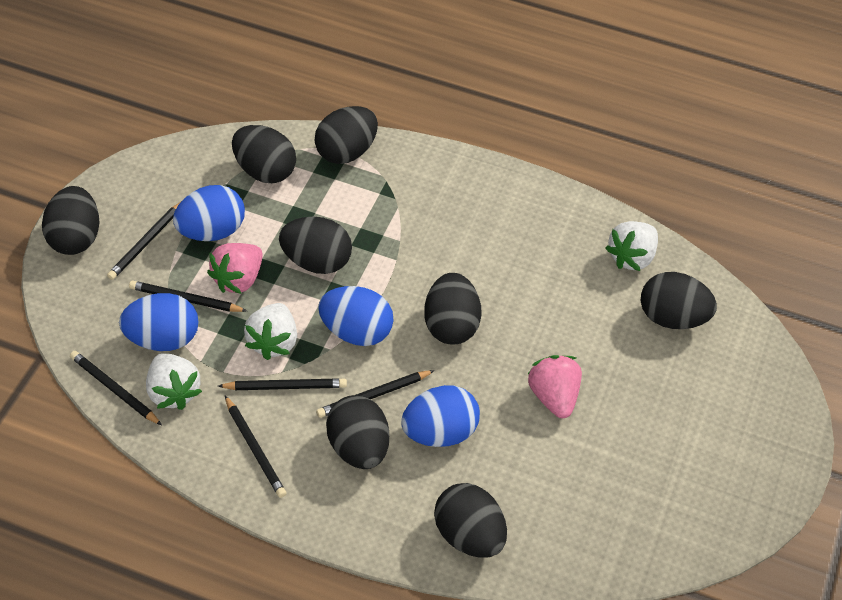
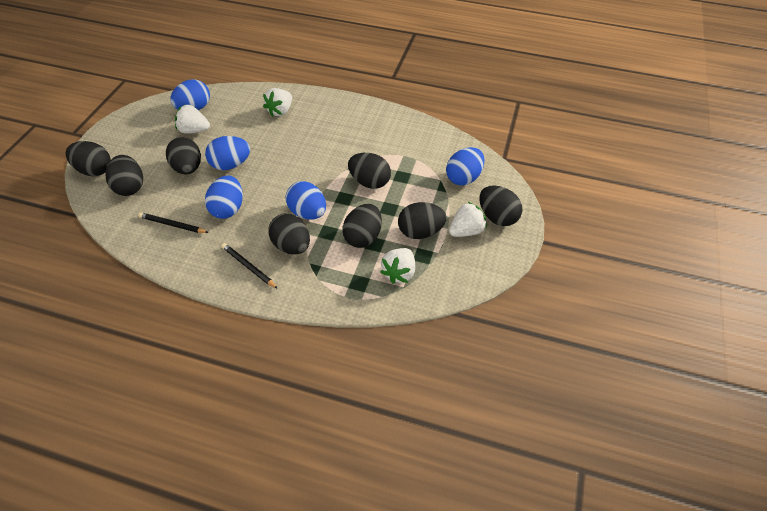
black pencil: 6 -> 2
blue egg: 4 -> 5
pink strawberry: 2 -> 0
white strawberry: 3 -> 4

